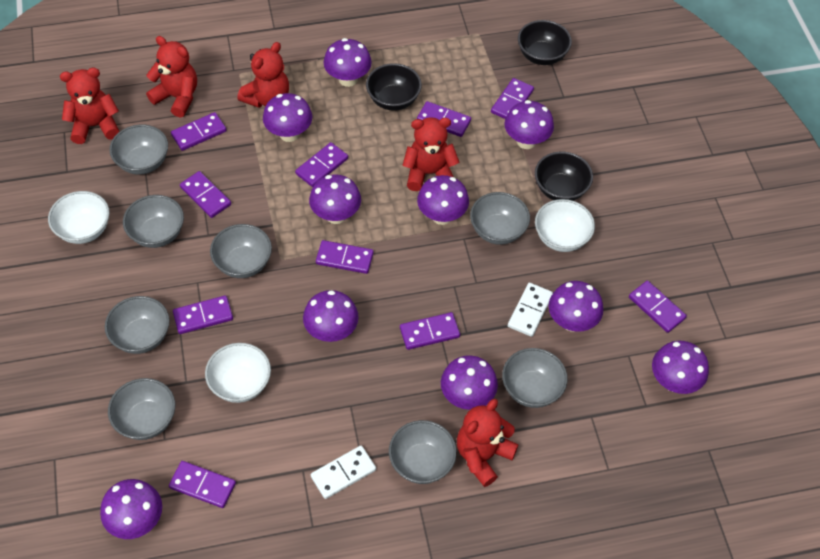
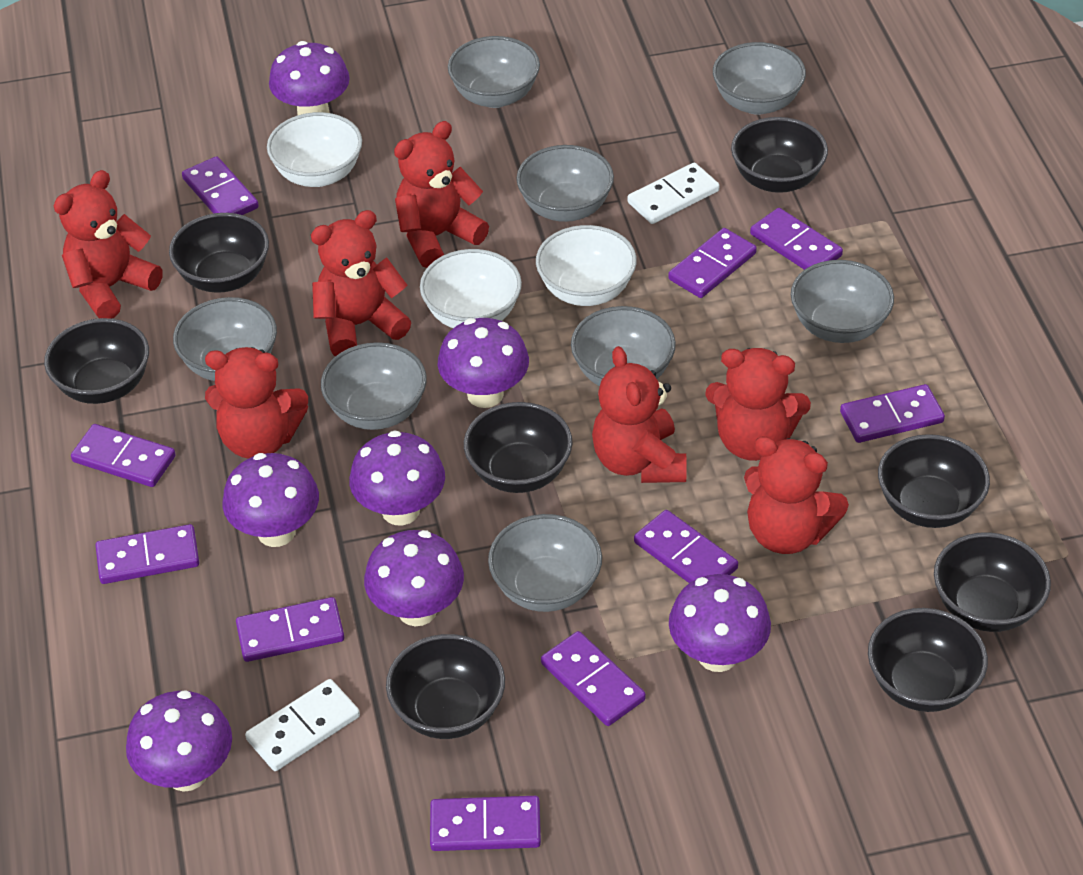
black bowl: 3 -> 8
purple mushroom: 10 -> 7
red teddy bear: 5 -> 7

